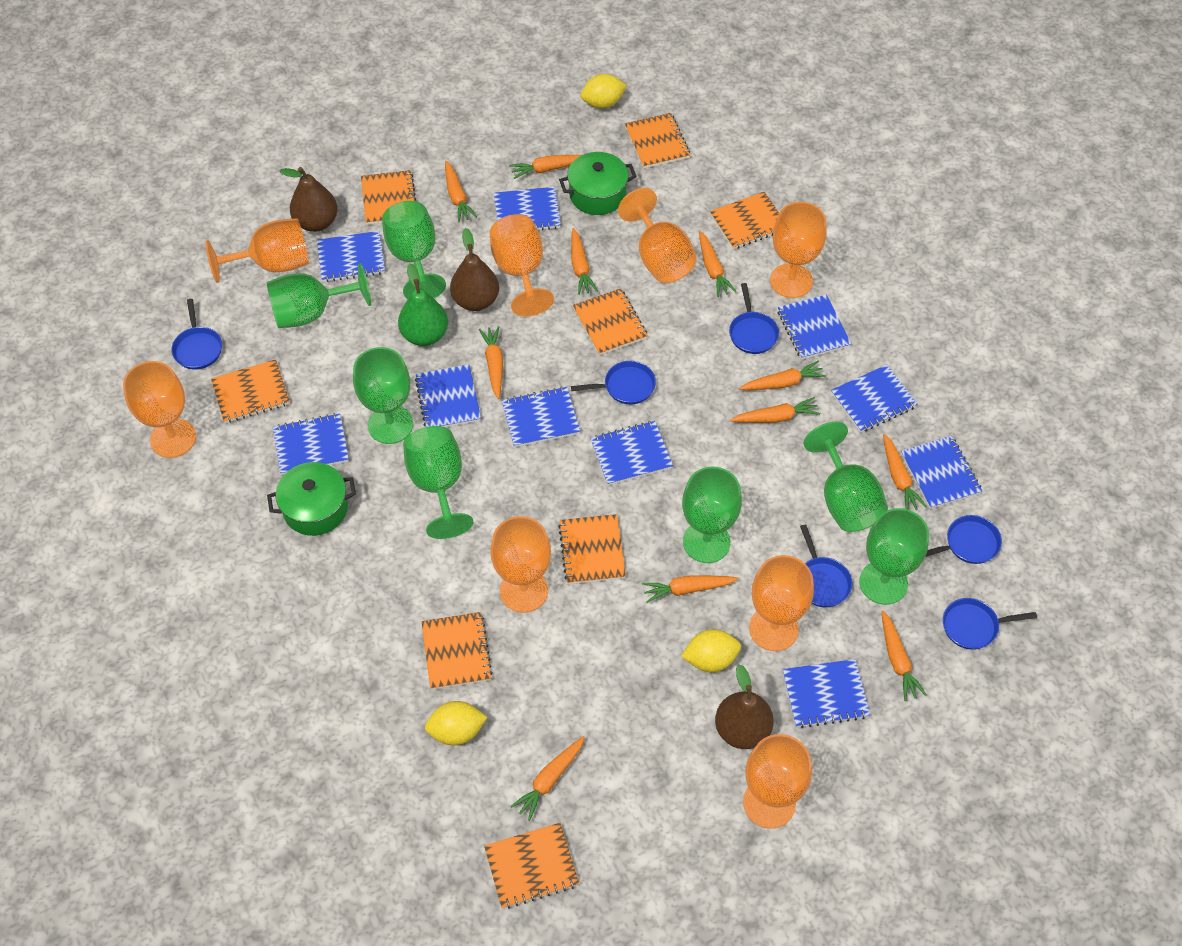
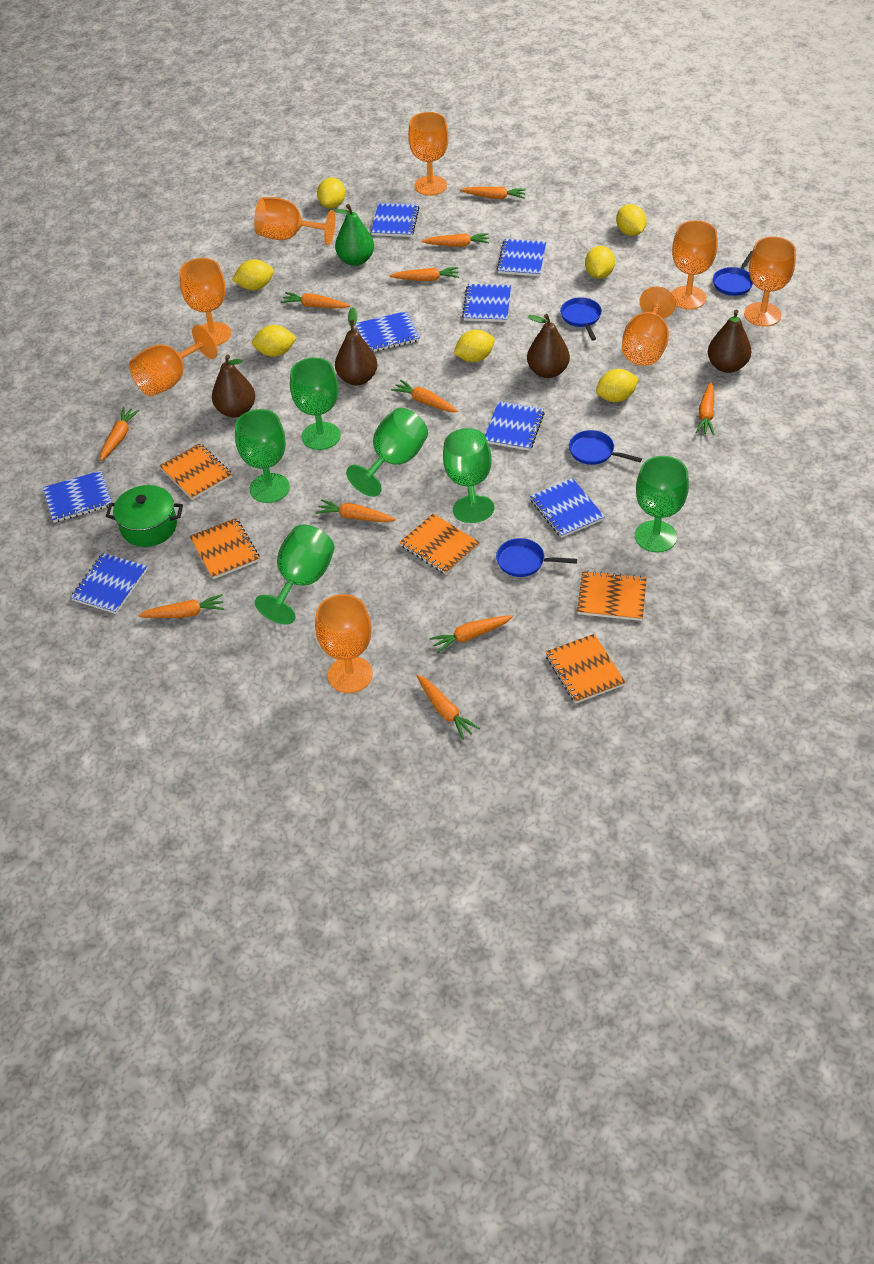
blue notebook: 10 -> 8
blue pan: 6 -> 4
brown pear: 3 -> 4
green goblet: 7 -> 6
green pot: 2 -> 1
orange notebook: 8 -> 5
yellow lemon: 3 -> 7

